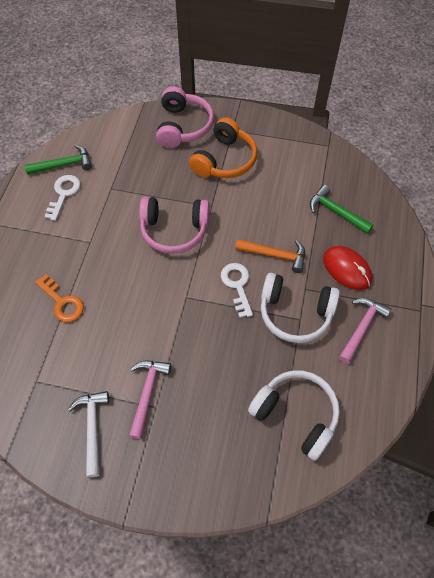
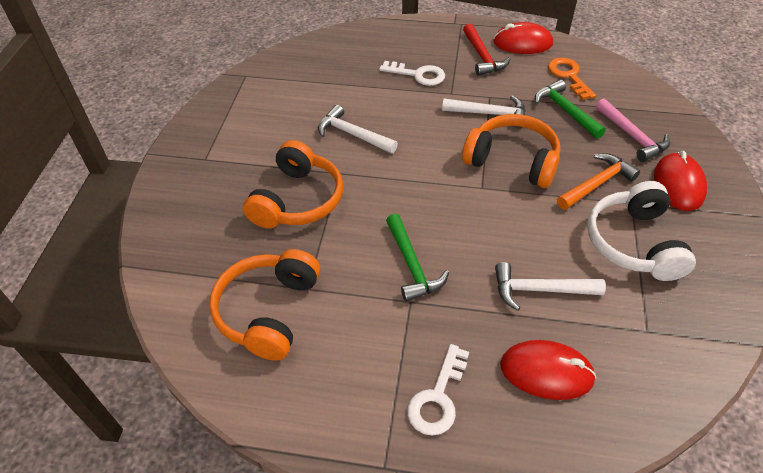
orange headphones: 1 -> 3
pink hammer: 2 -> 1
pink headphones: 2 -> 0
red hammer: 0 -> 1
red mouse: 1 -> 3
white hammer: 1 -> 3
white headphones: 2 -> 1

